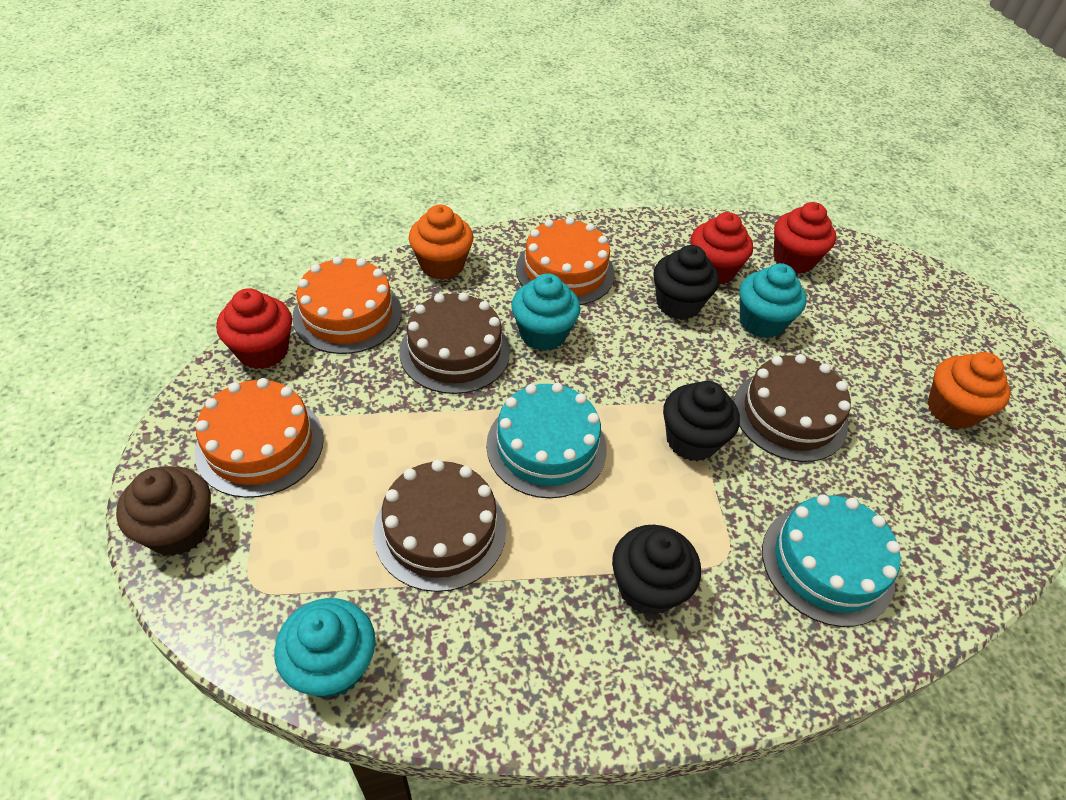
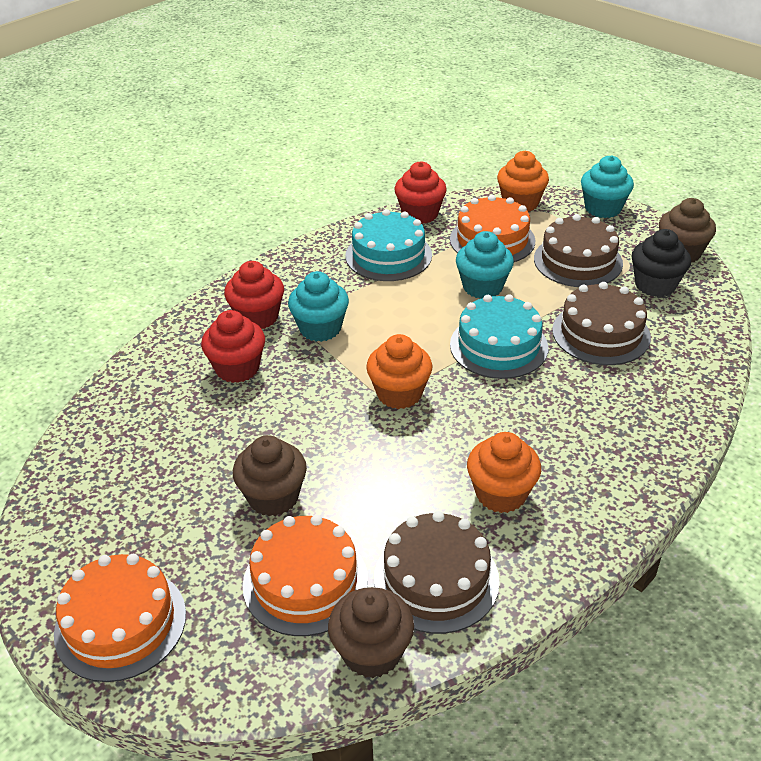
black cupcake: 3 -> 1
brown cupcake: 1 -> 3
orange cupcake: 2 -> 3

